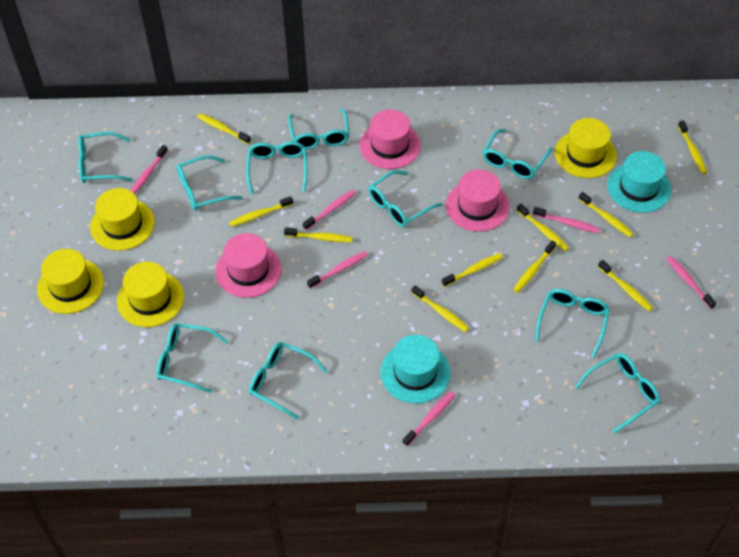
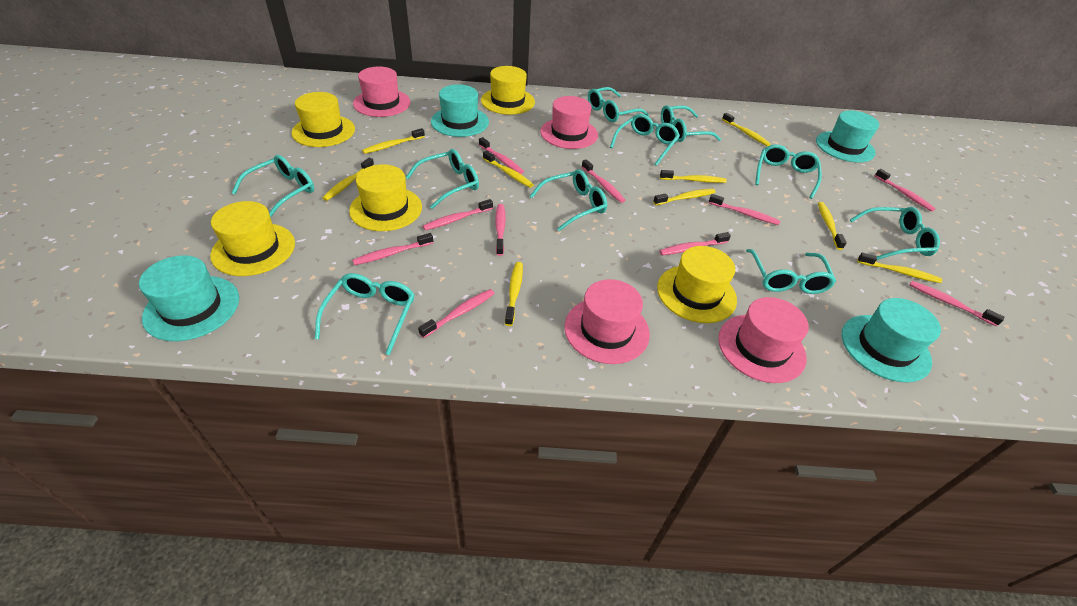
pink hat: 3 -> 4
pink toothbrush: 6 -> 10
turquoise hat: 2 -> 4
yellow hat: 4 -> 5
yellow toothbrush: 10 -> 9

